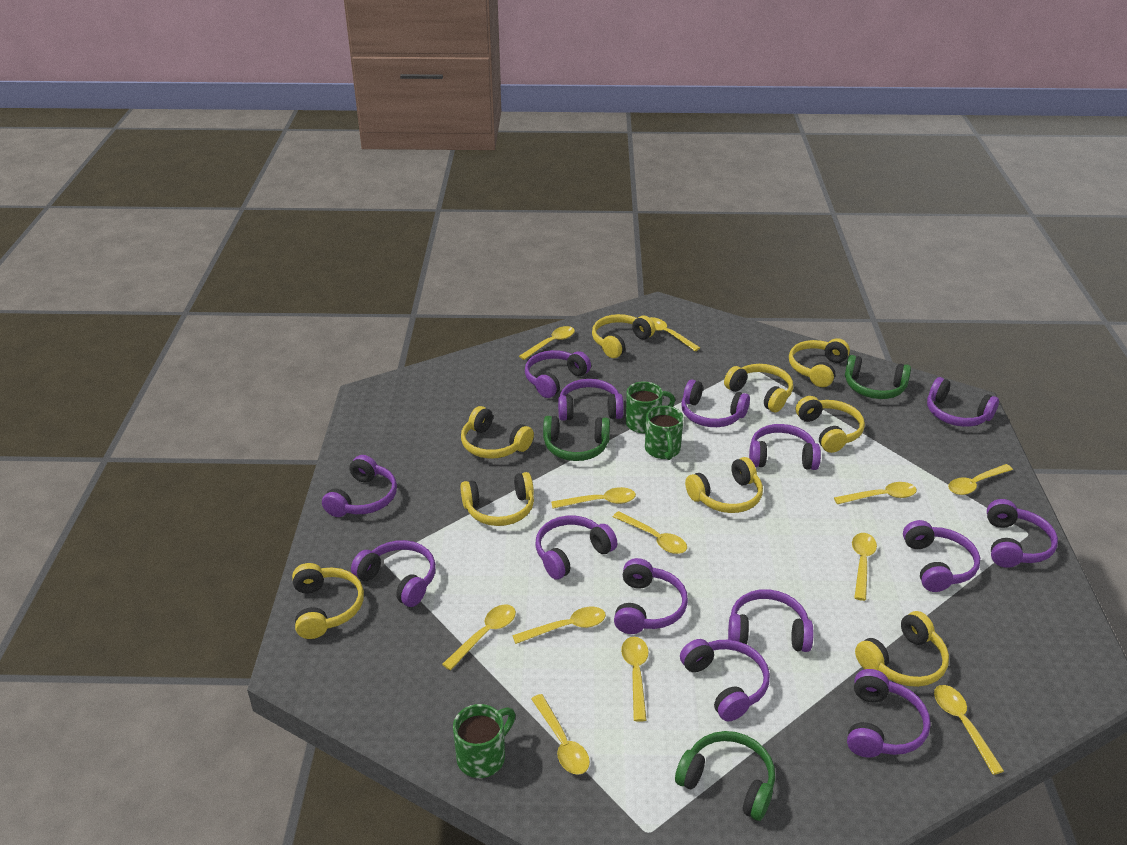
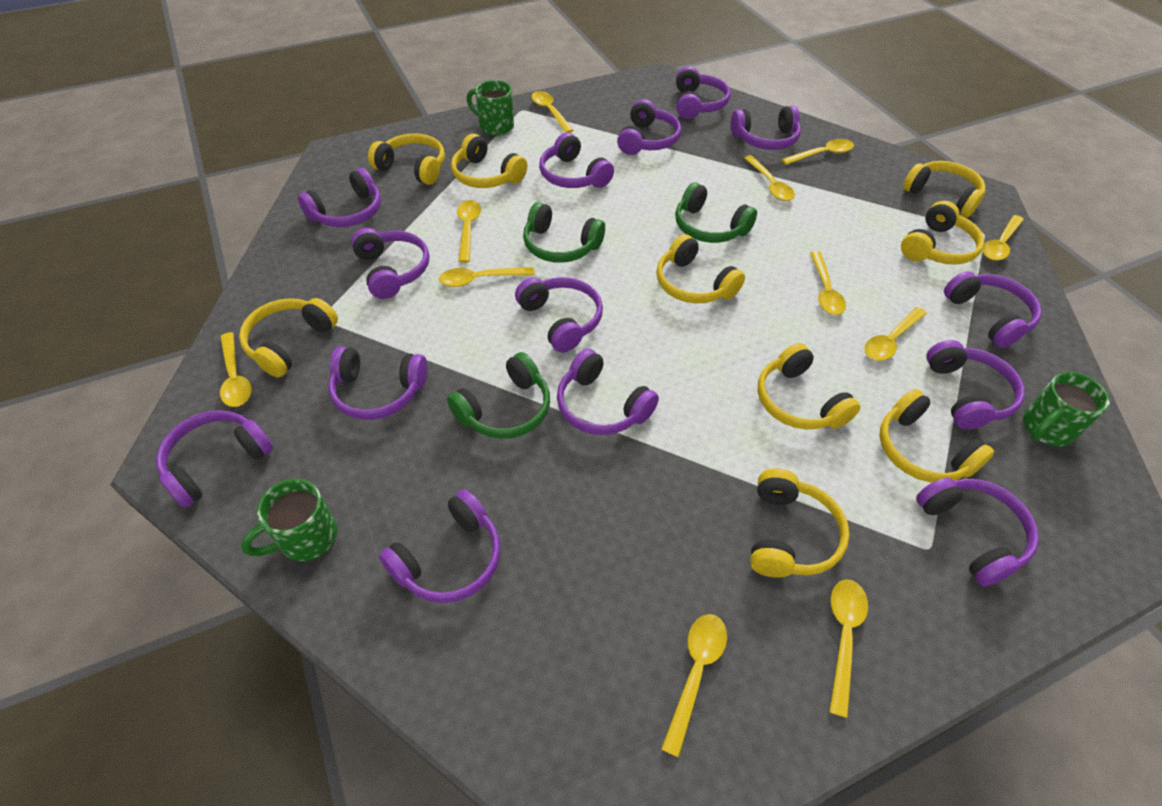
yellow spoon: 12 -> 11

